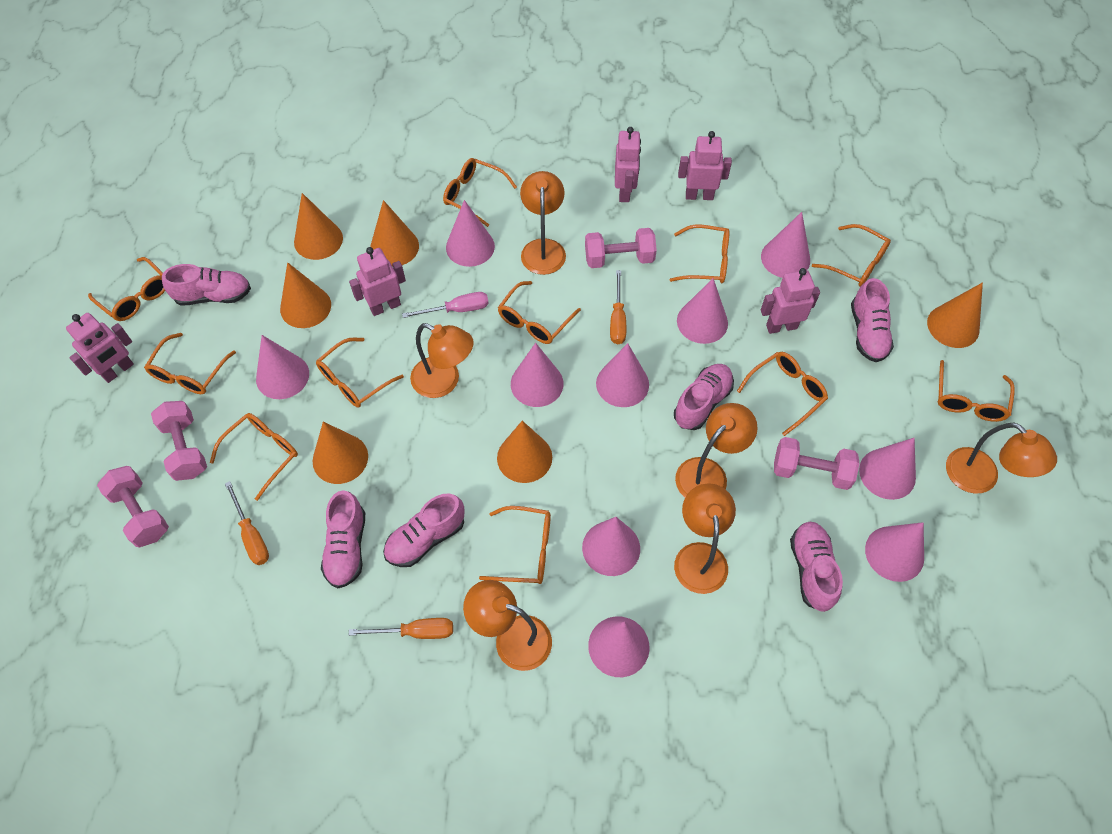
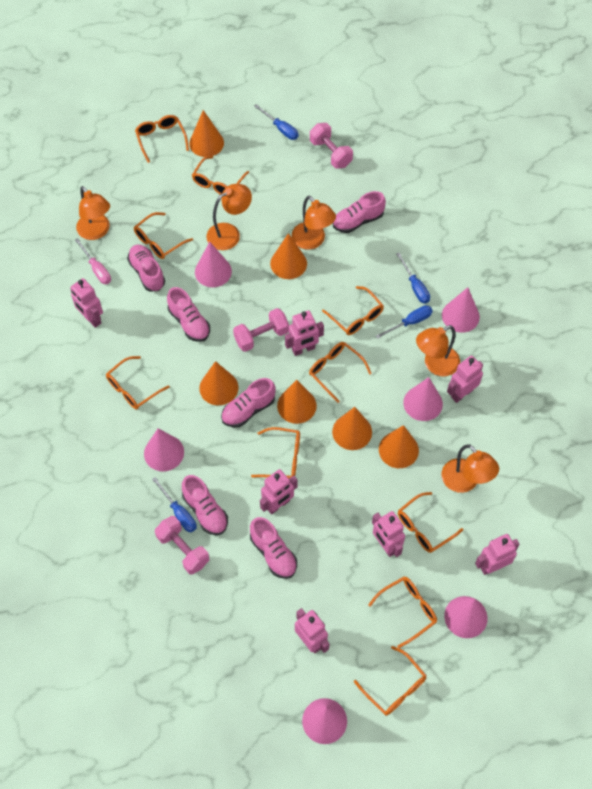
blue screwdriver: 0 -> 4
orange glasses: 11 -> 10
orange lamp: 6 -> 5
orange screwdriver: 3 -> 0
pink cone: 10 -> 6
pink dumbbell: 4 -> 3
pink robot: 5 -> 7

